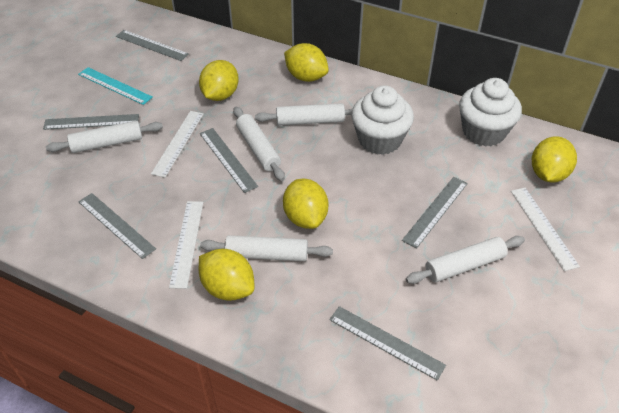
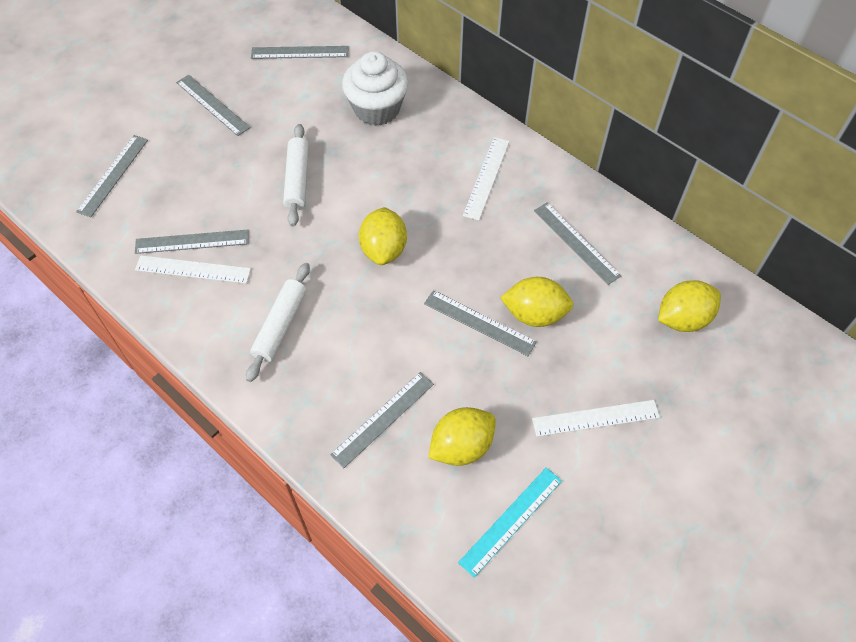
grey ruler: 6 -> 7
white cupcake: 2 -> 1
white rolling pin: 5 -> 2
yellow lemon: 5 -> 4

